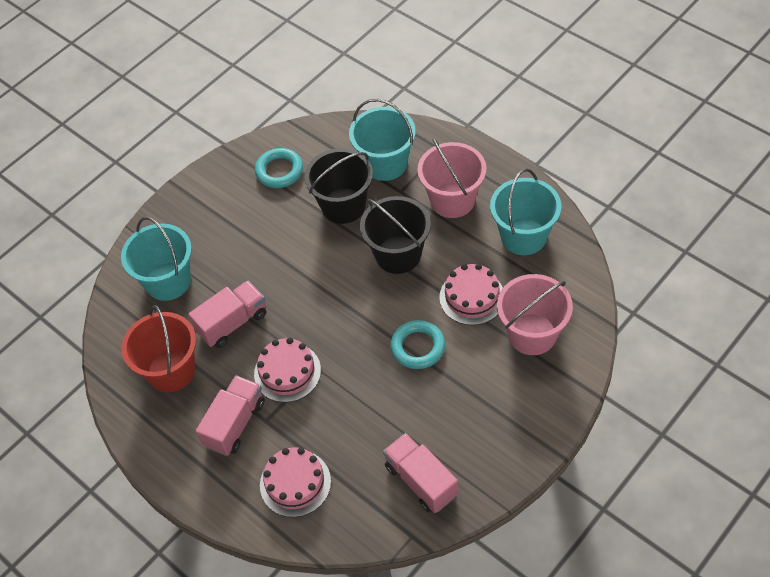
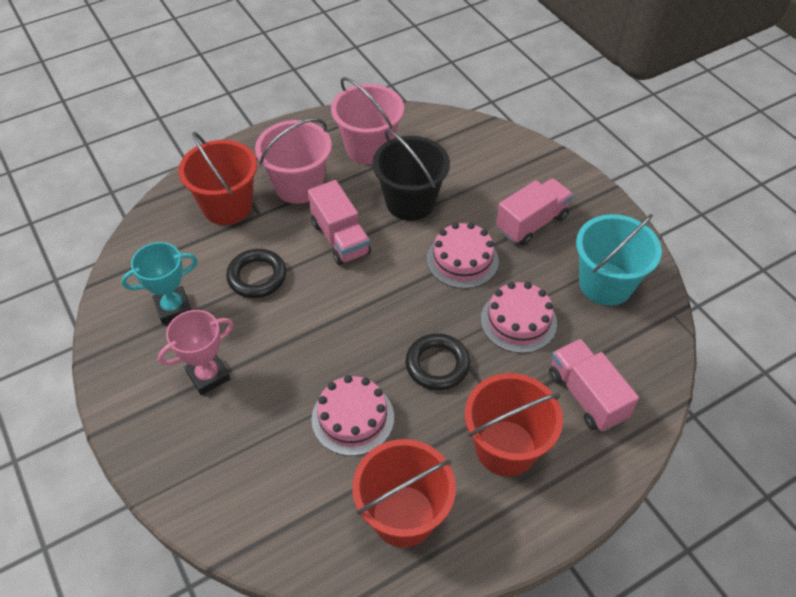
black bucket: 2 -> 1
black ring: 0 -> 2
pink trophy: 0 -> 1
red bucket: 1 -> 3
turquoise bucket: 3 -> 1
turquoise ring: 2 -> 0
turquoise trophy: 0 -> 1

